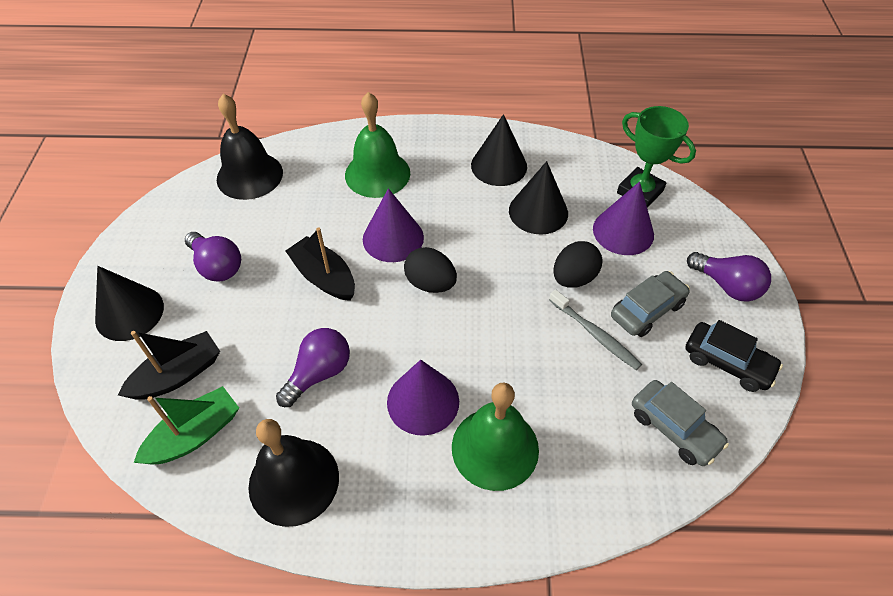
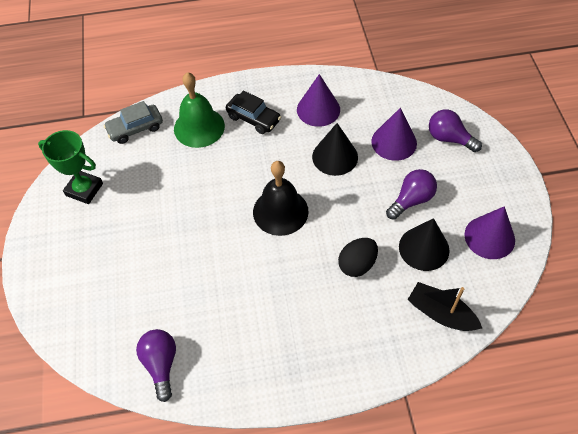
black bell: 2 -> 1
black boat: 2 -> 1
black cone: 3 -> 2
black egg: 2 -> 1
green bell: 2 -> 1
green boat: 1 -> 0
grey car: 2 -> 1
grey toothbrush: 1 -> 0

